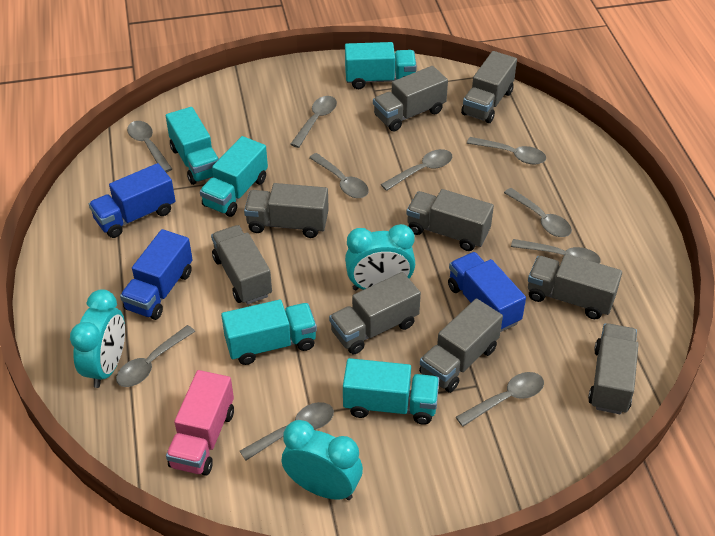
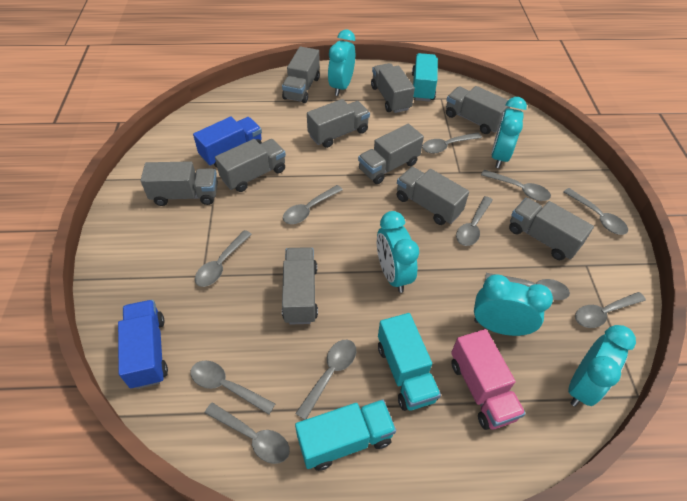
blue truck: 3 -> 2
grey spoon: 10 -> 11
grey truck: 9 -> 10
turquoise clock: 3 -> 5
turquoise truck: 5 -> 3

